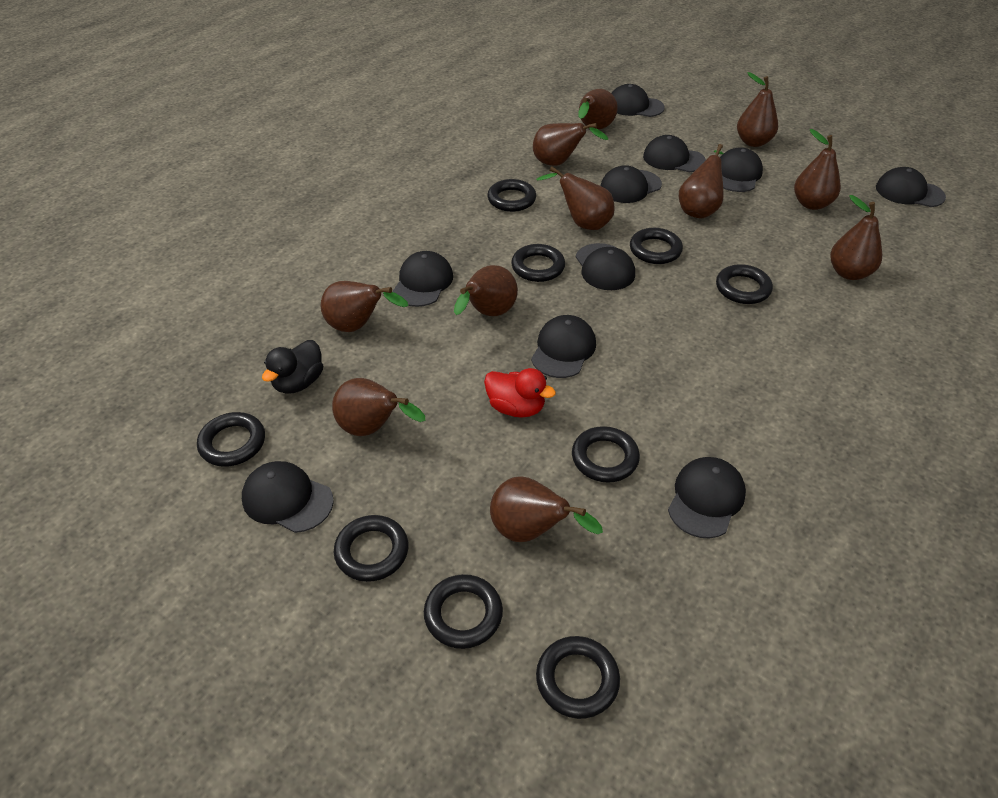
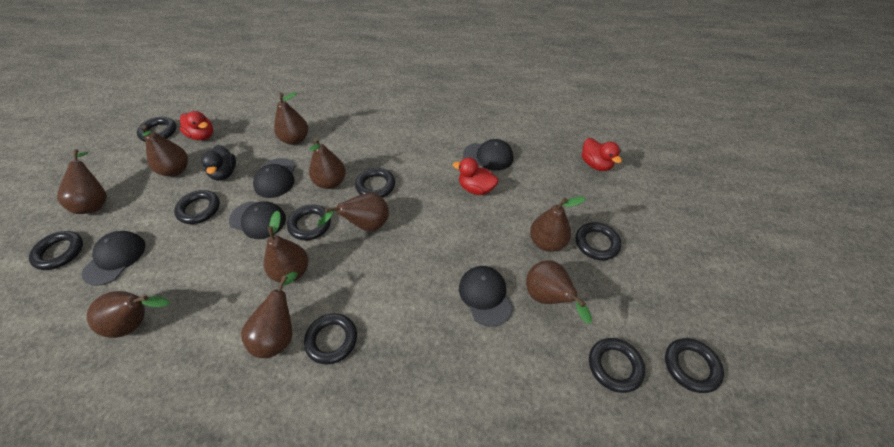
black cap: 10 -> 5
brown pear: 11 -> 10
red duck: 1 -> 3

